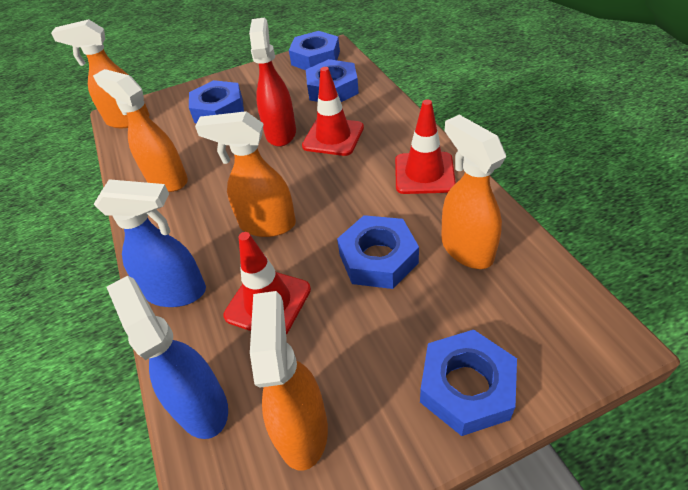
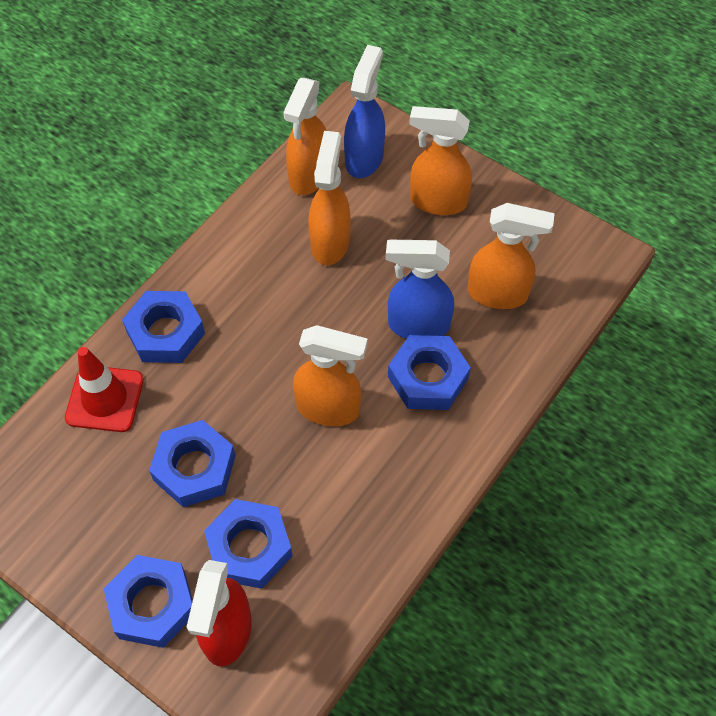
red traffic cone: 3 -> 1

